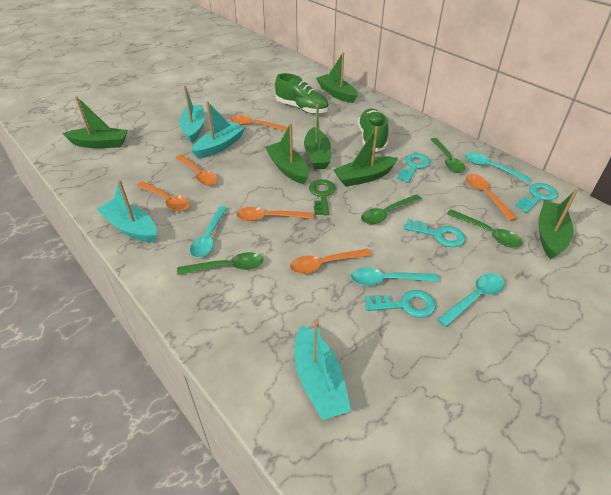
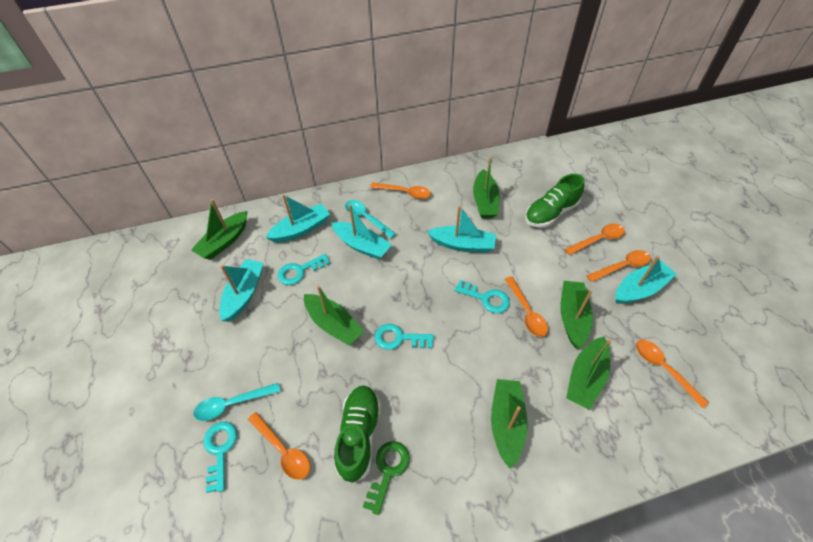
green spoon: 4 -> 0
turquoise boat: 4 -> 5
turquoise spoon: 4 -> 2

